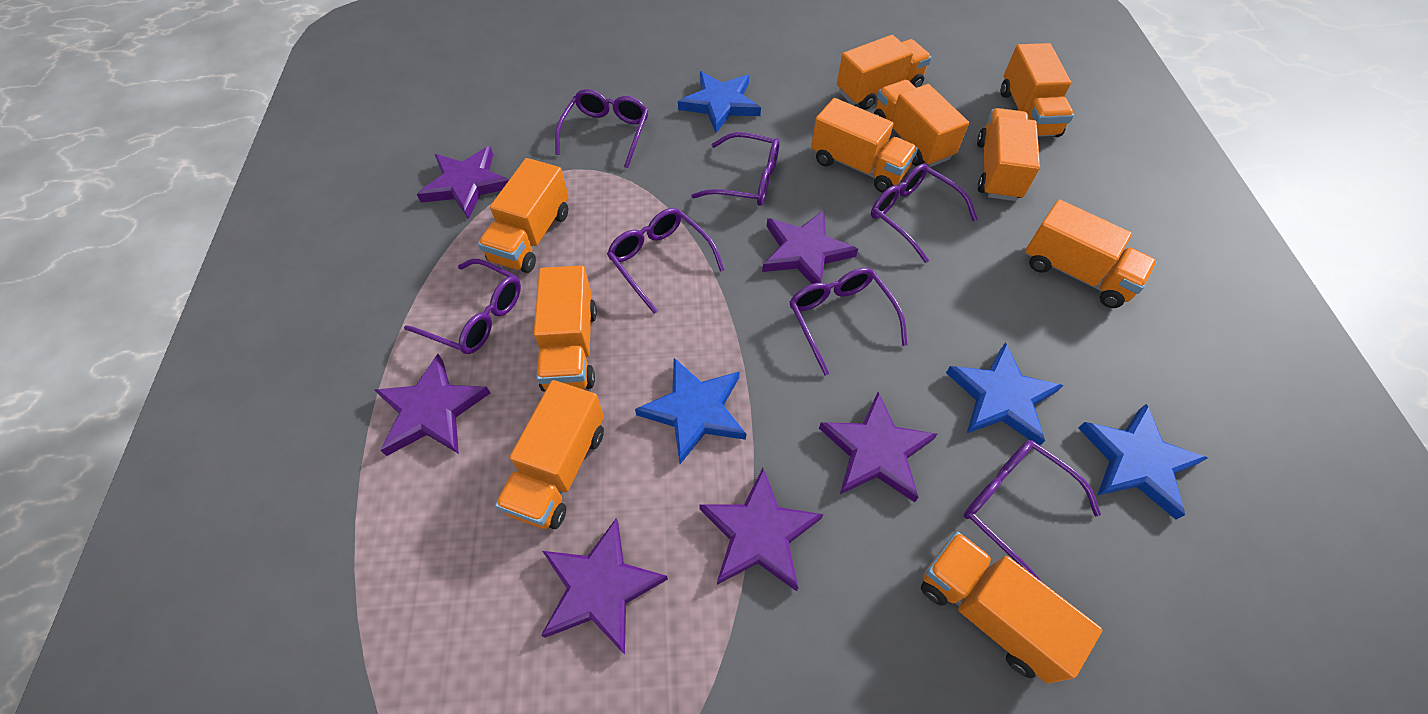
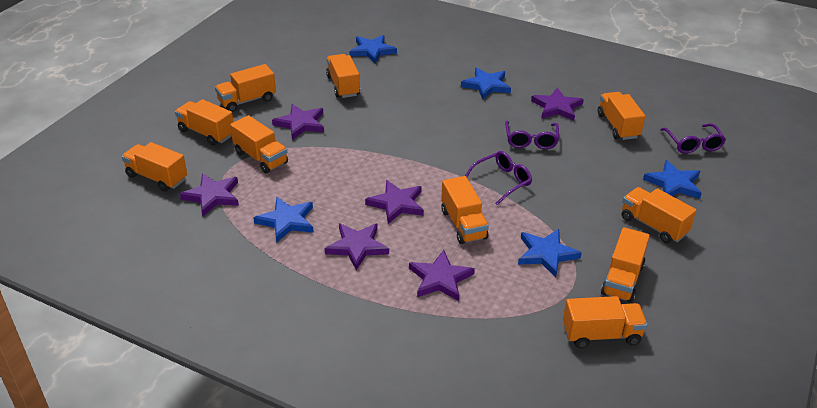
blue star: 4 -> 5
purple glasses: 7 -> 3

